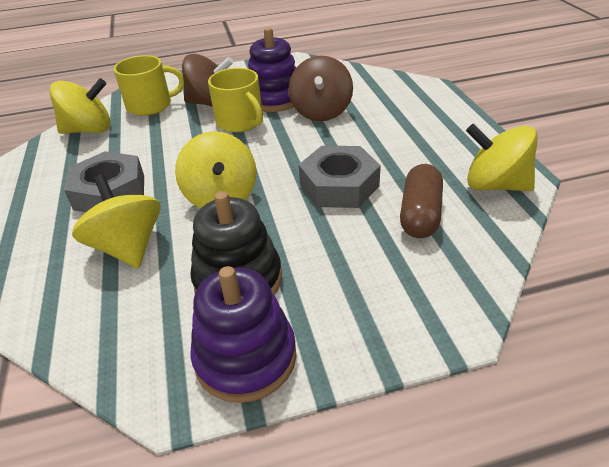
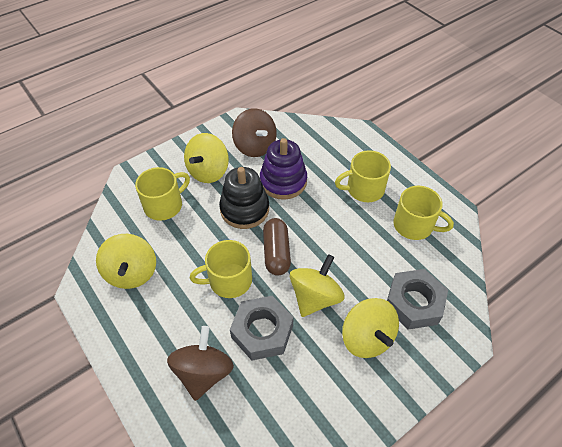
purple stacking toy: 2 -> 1
yellow mug: 2 -> 4

